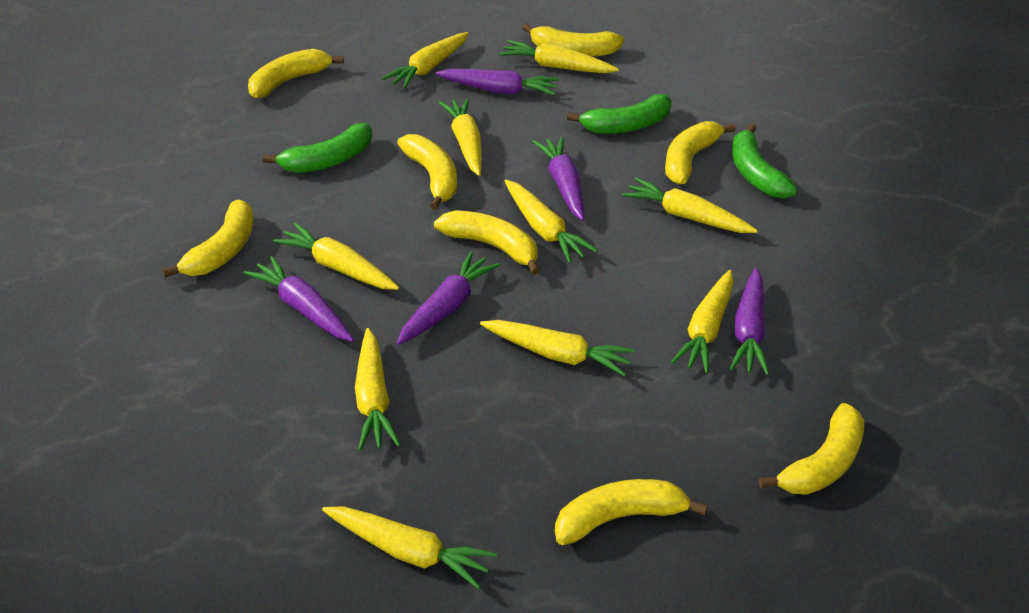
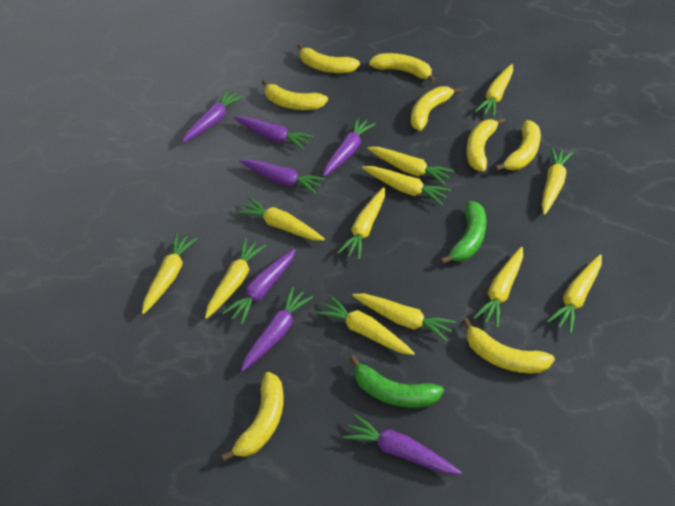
green banana: 3 -> 2
purple carrot: 5 -> 7
yellow carrot: 10 -> 12

